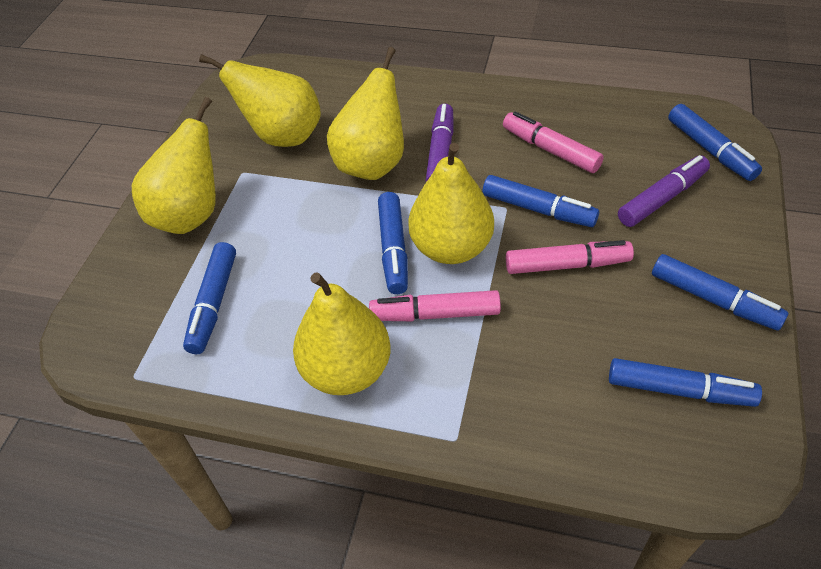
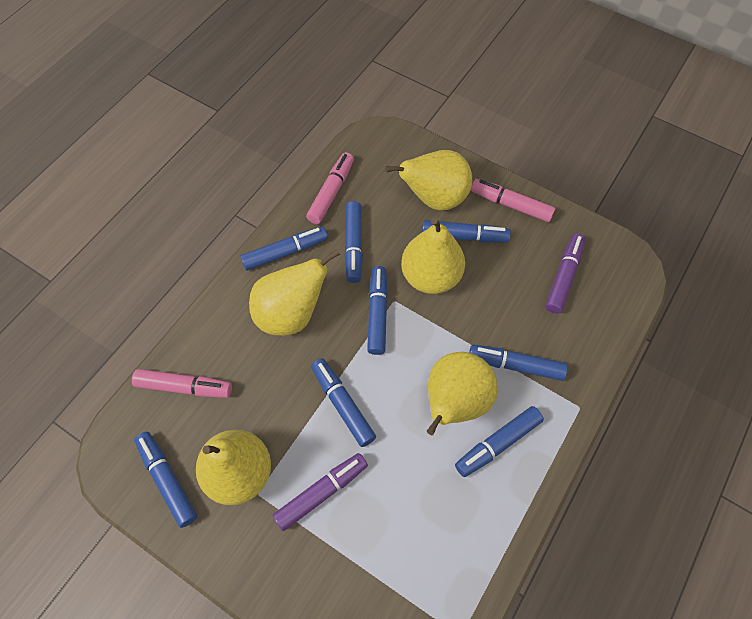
blue marker: 6 -> 8

